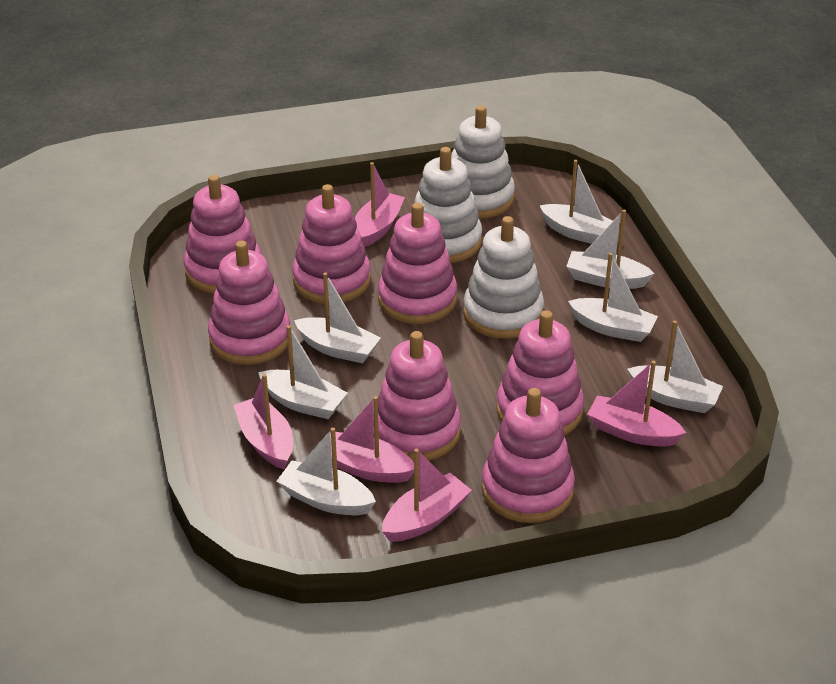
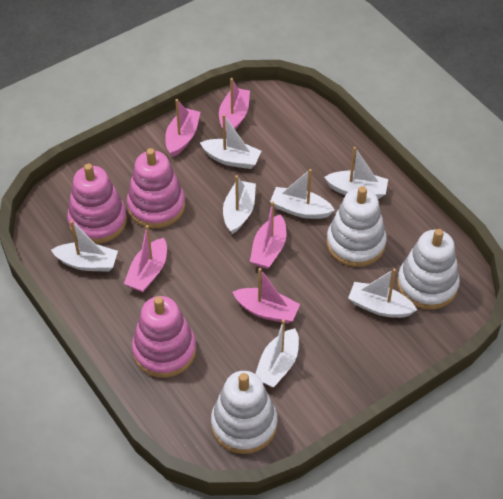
pink stacking toy: 7 -> 3

